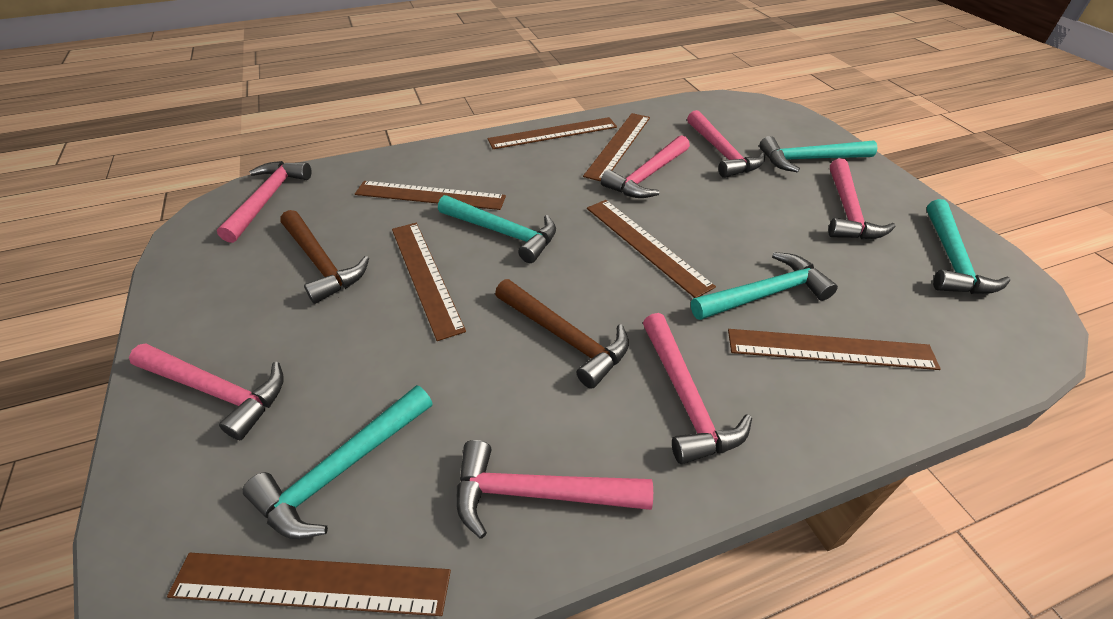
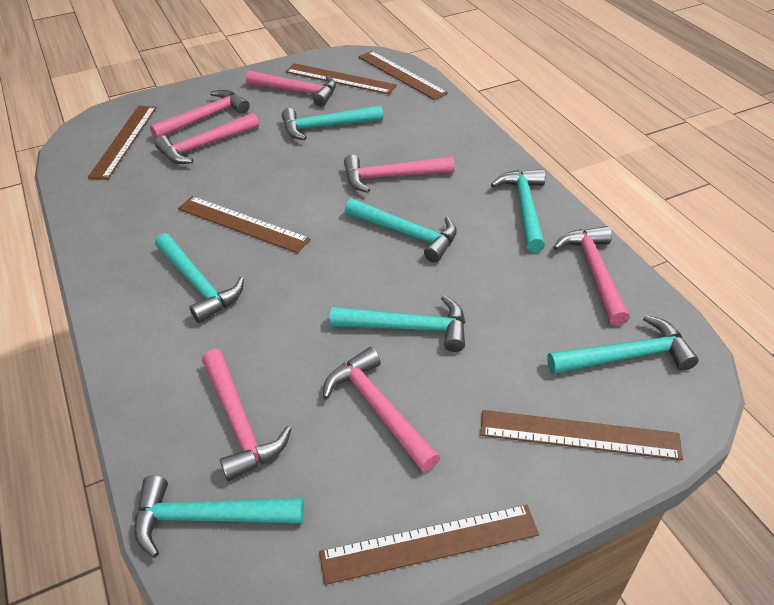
brown hammer: 2 -> 0
brown ruler: 7 -> 6
turquoise hammer: 5 -> 7

